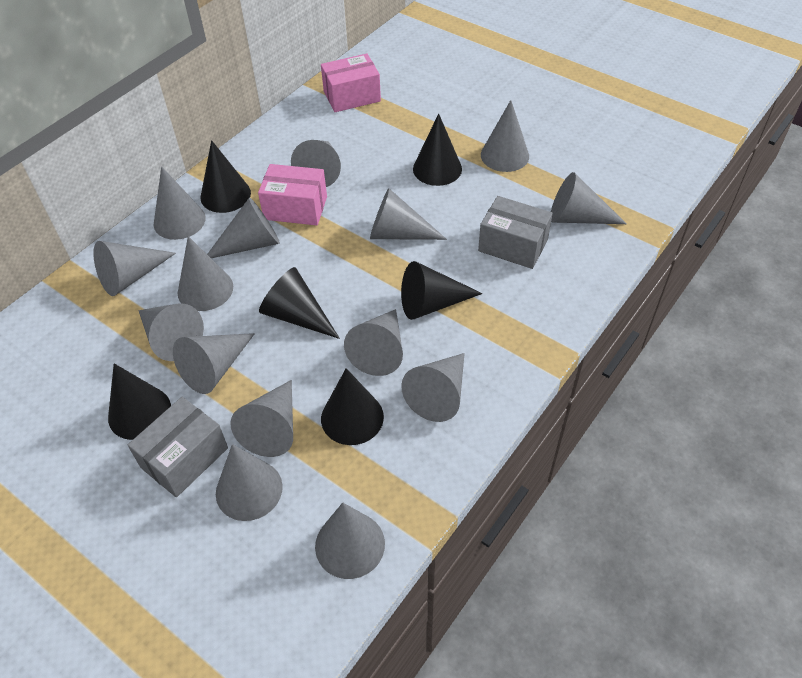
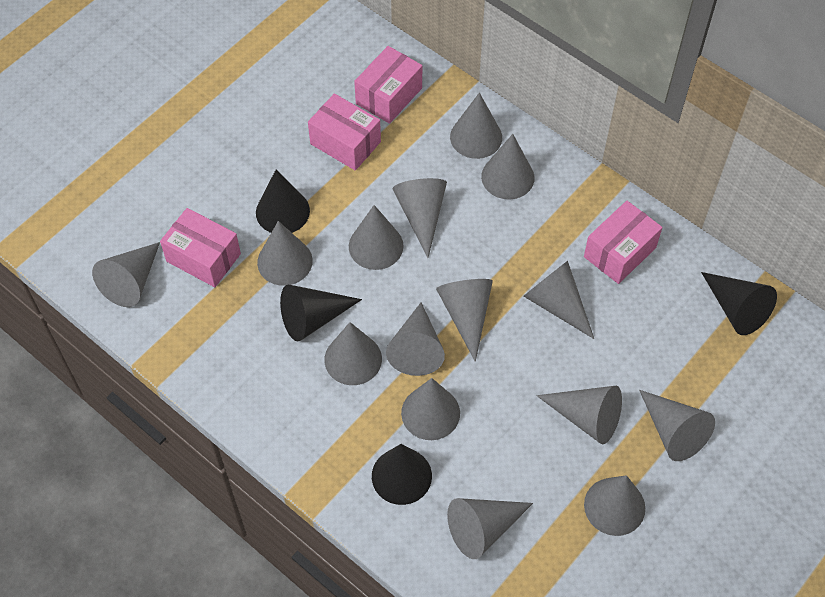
black cone: 6 -> 4
grey box: 2 -> 0
pink box: 2 -> 4

